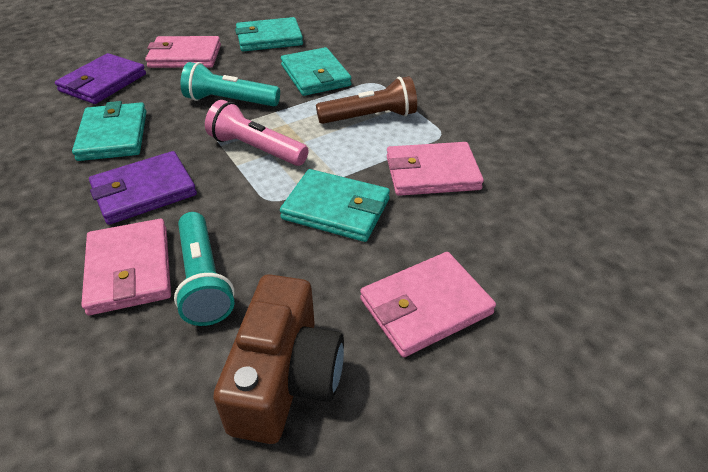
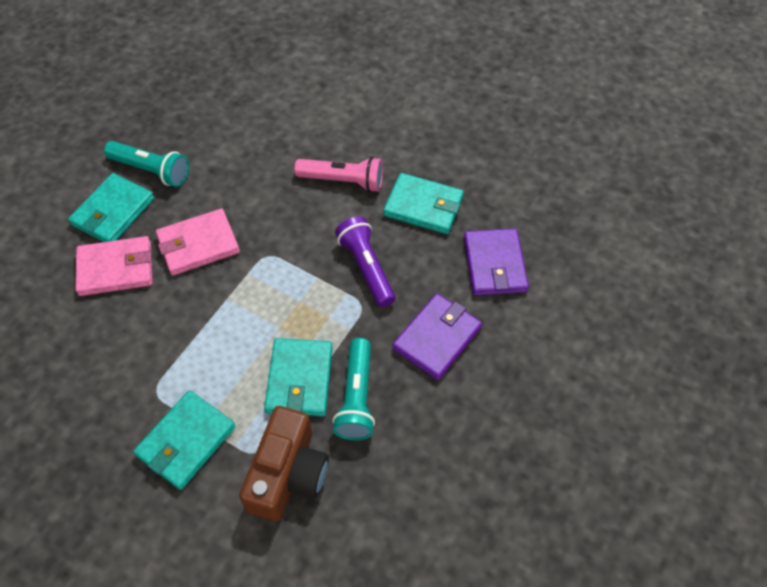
brown flashlight: 1 -> 0
pink wallet: 4 -> 2
purple flashlight: 0 -> 1

